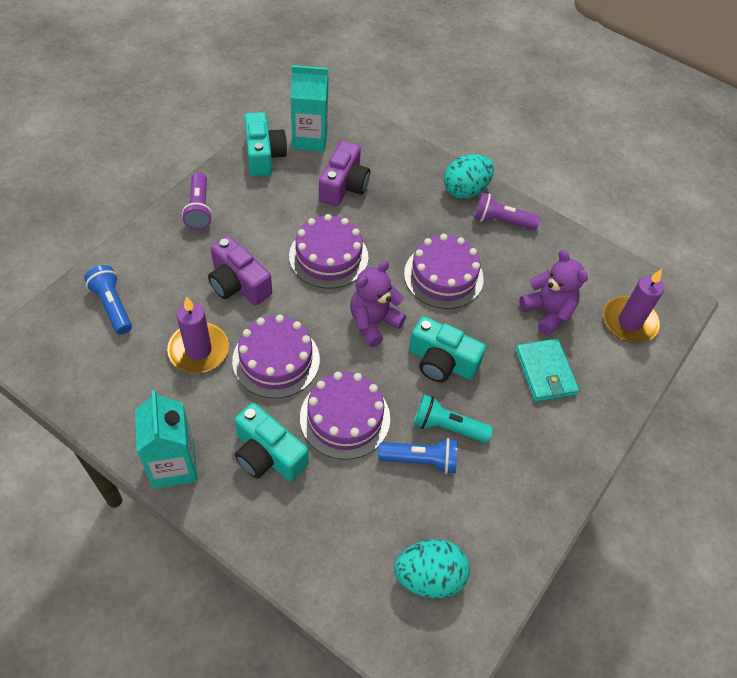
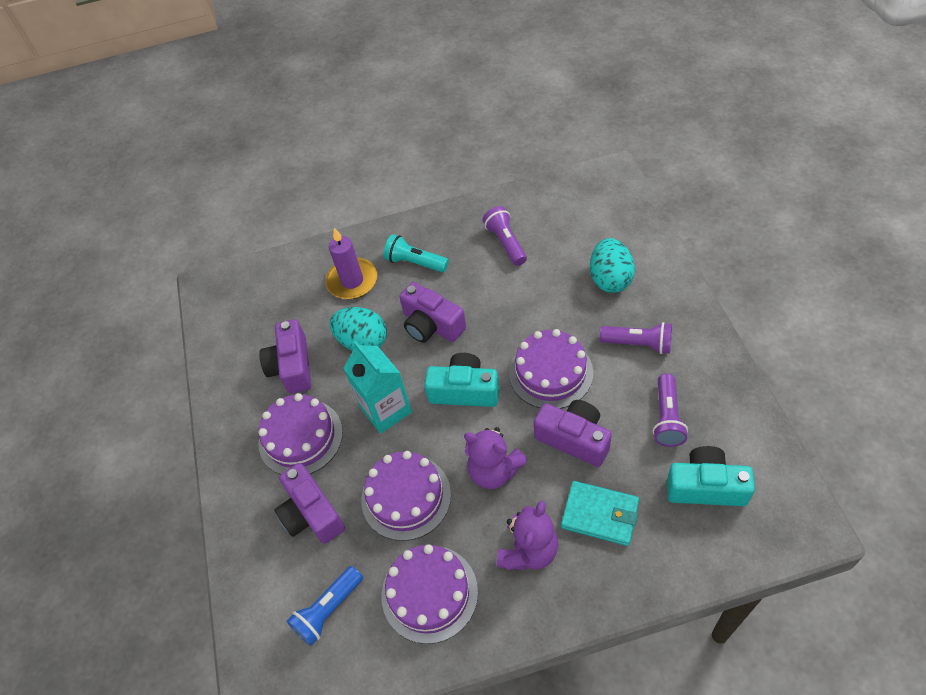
blue flashlight: 2 -> 1
purple camera: 2 -> 4
purple candle: 2 -> 1
purple flashlight: 2 -> 3
turquoise camera: 3 -> 2
turquoise carton: 2 -> 1

